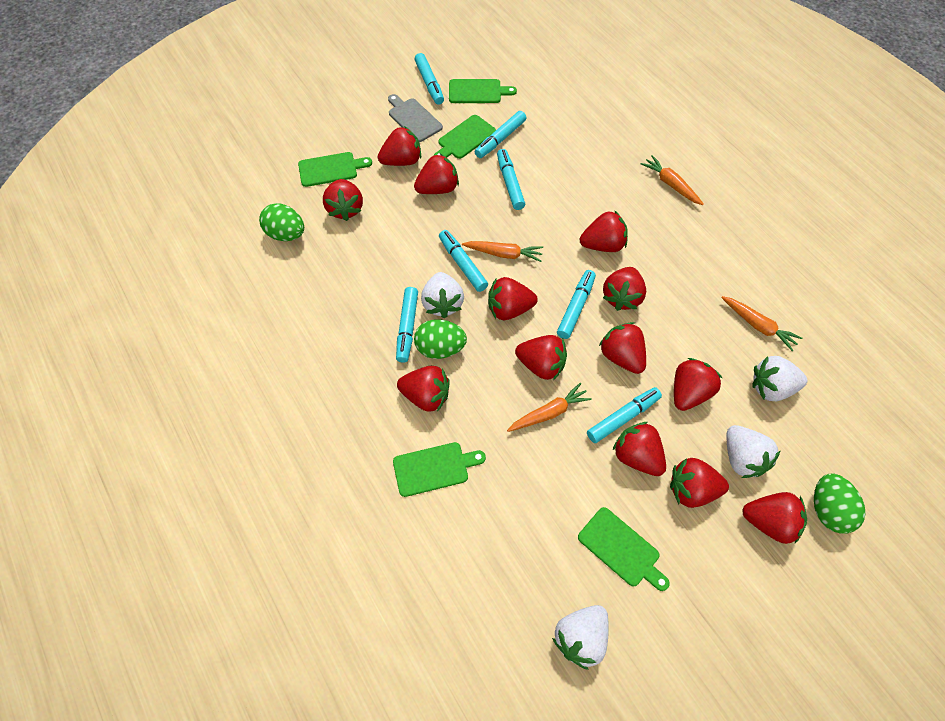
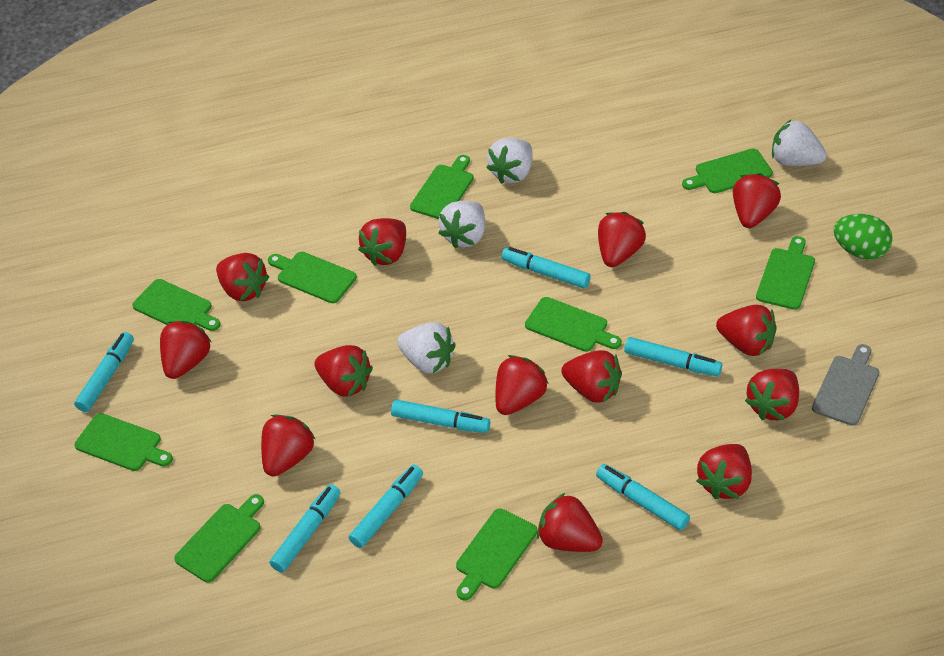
green cutting board: 5 -> 9
green egg: 3 -> 1
orange carrot: 4 -> 0

